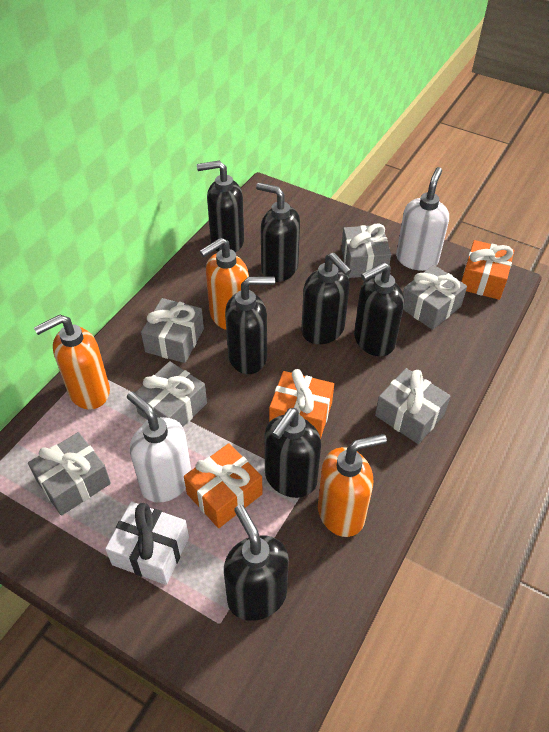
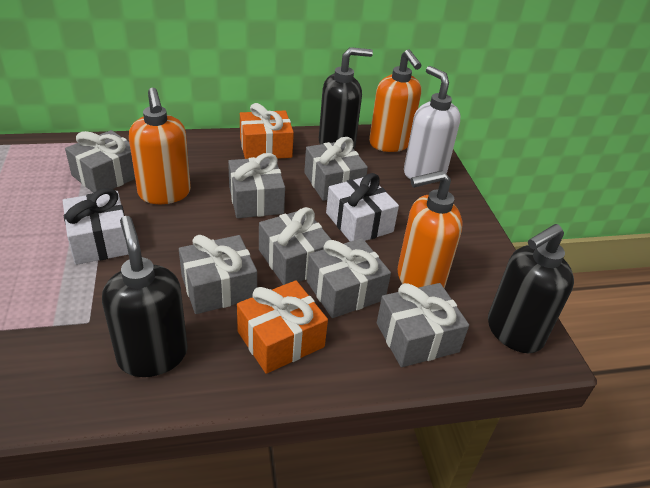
black soap dispenser: 7 -> 3
grey gift: 6 -> 7
orange gift: 3 -> 2
white gift: 1 -> 2
white soap dispenser: 2 -> 1

